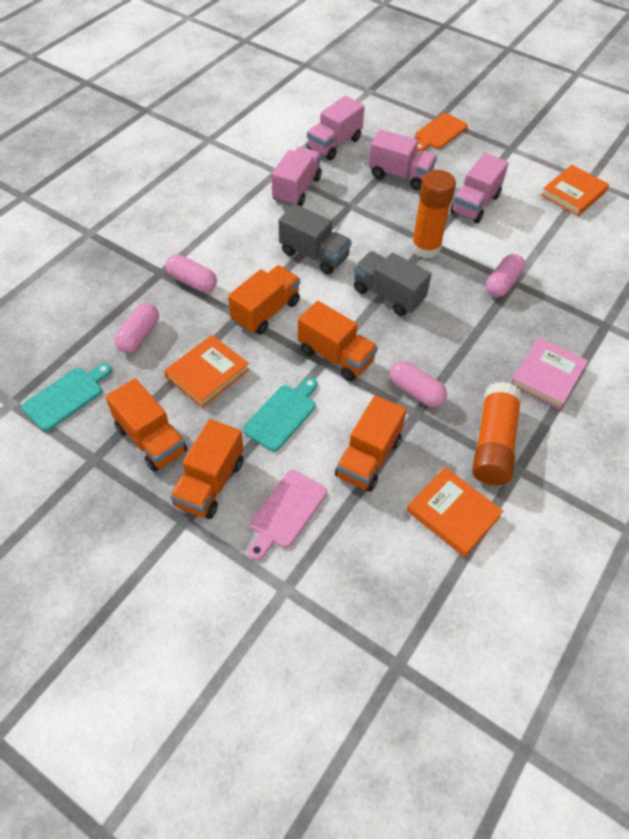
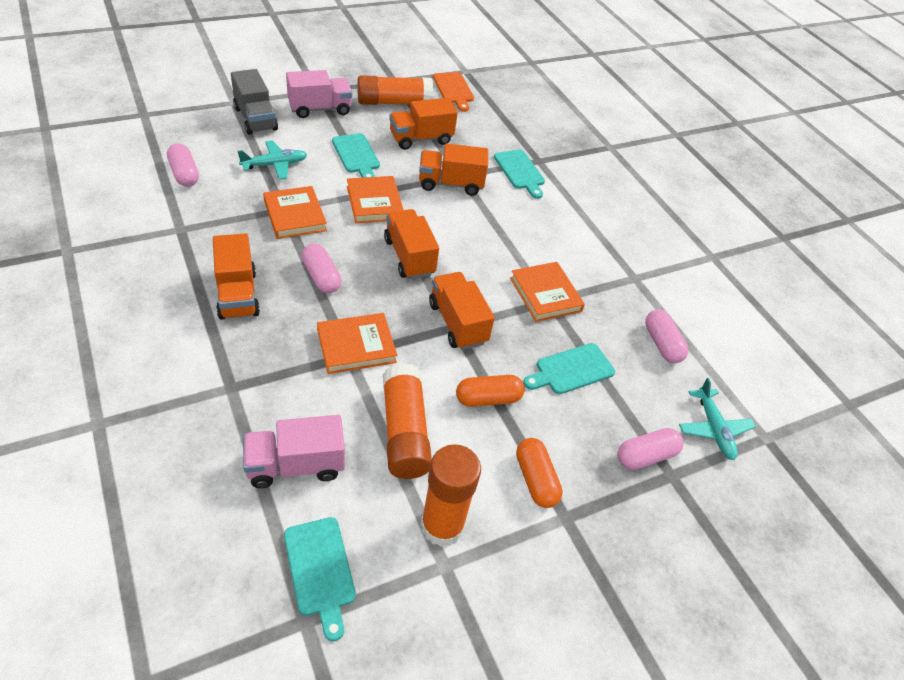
grey truck: 2 -> 1
orange book: 3 -> 4
orange capsule: 0 -> 2
orange glue stick: 2 -> 3
pink book: 1 -> 0
pink cutting board: 1 -> 0
pink truck: 4 -> 2
turquoise cutting board: 2 -> 4
turquoise plane: 0 -> 2

